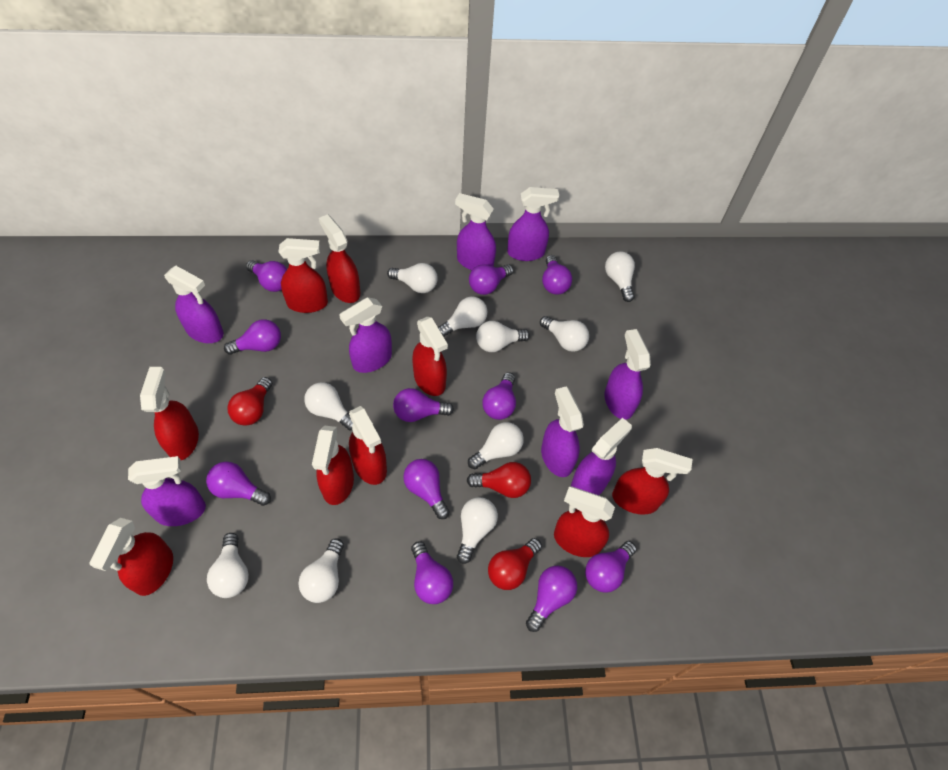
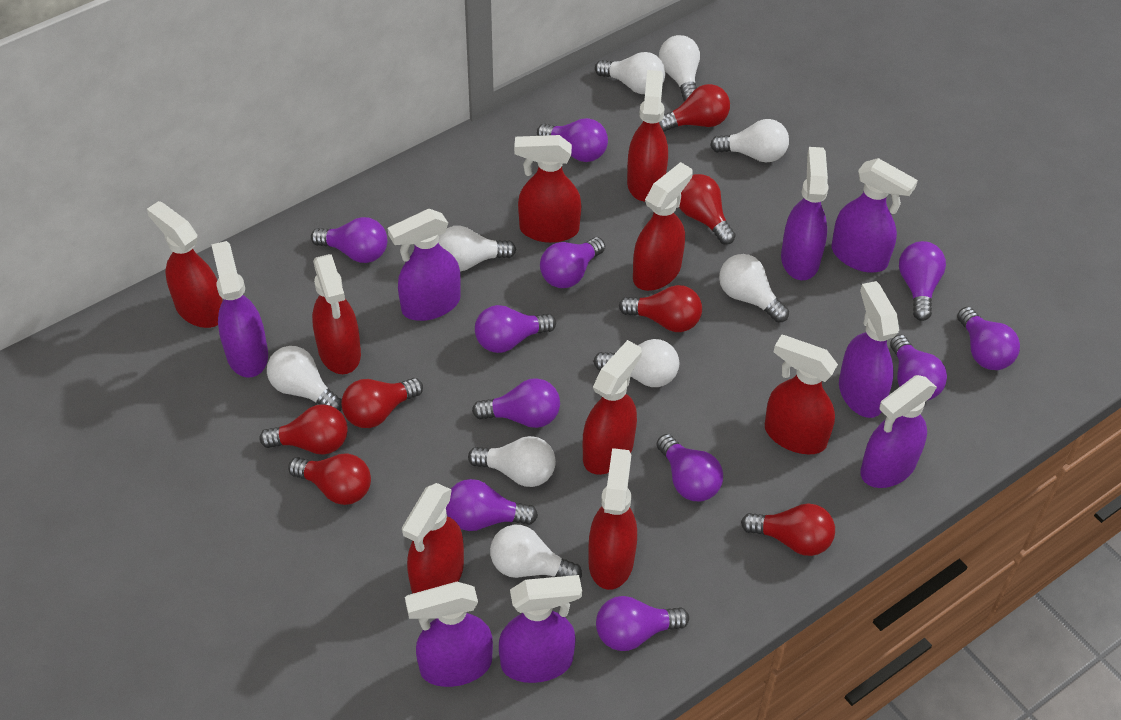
red light bulb: 3 -> 7
white light bulb: 10 -> 9

